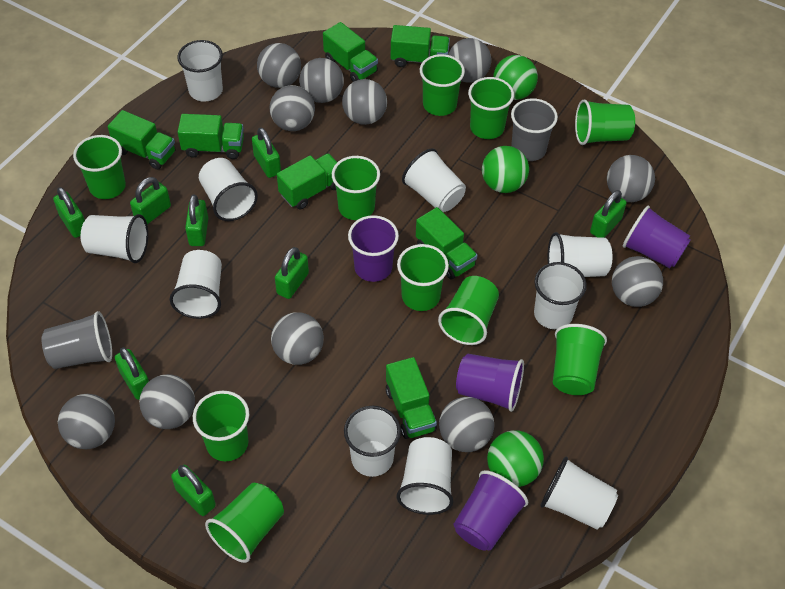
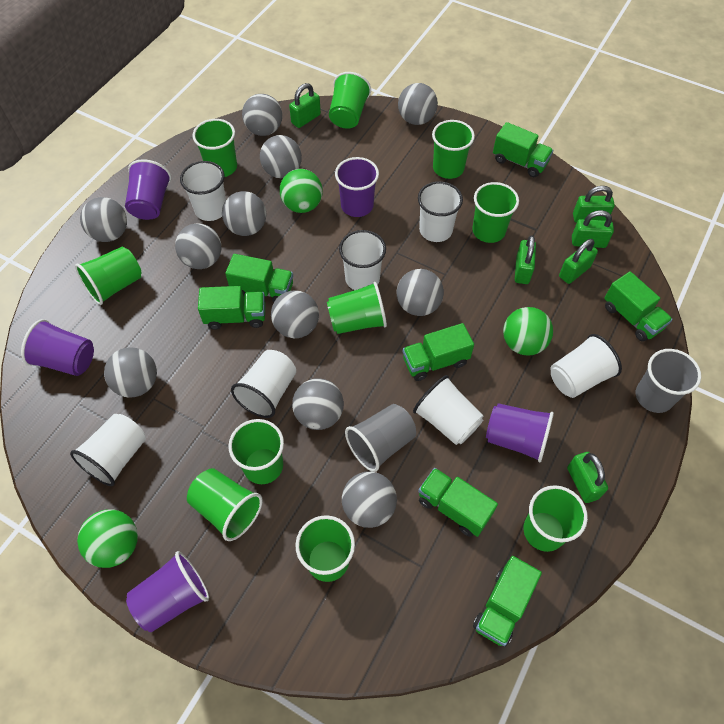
green padlock: 8 -> 6
purple cup: 4 -> 5
white cup: 10 -> 7

